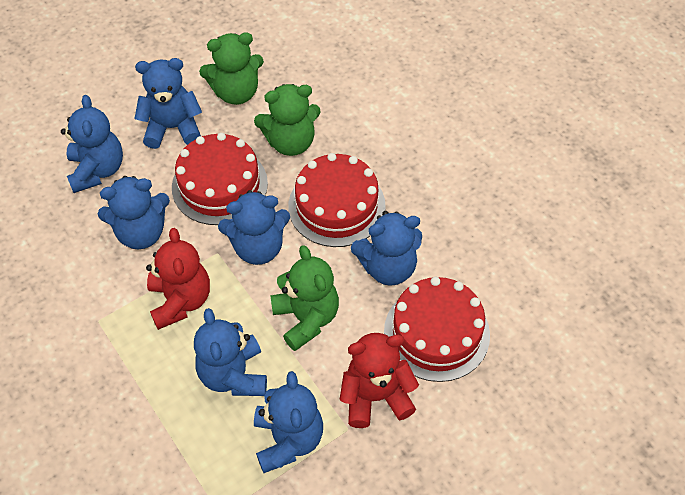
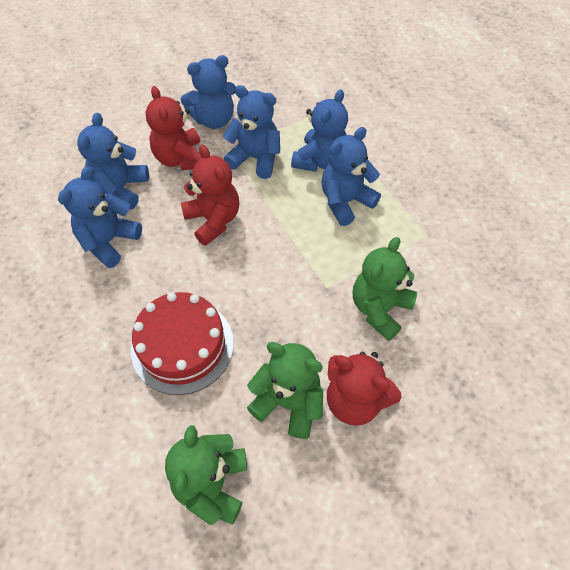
blue teddy bear: 7 -> 6
red cake: 3 -> 1
red teddy bear: 2 -> 3

